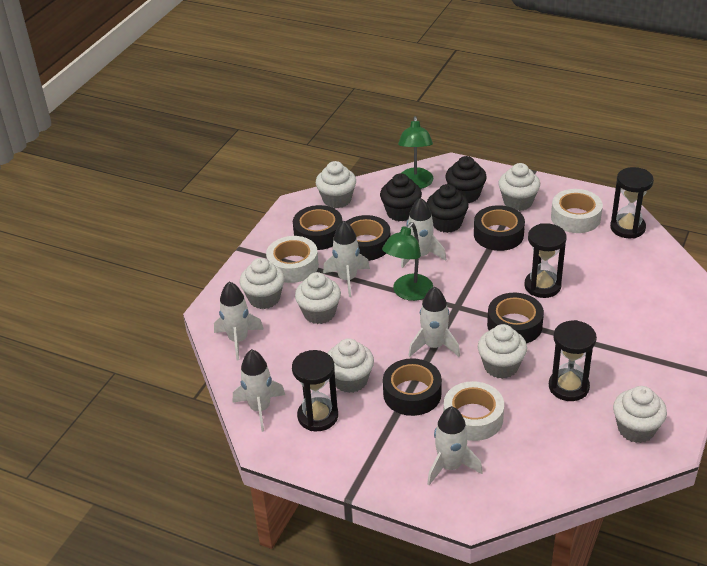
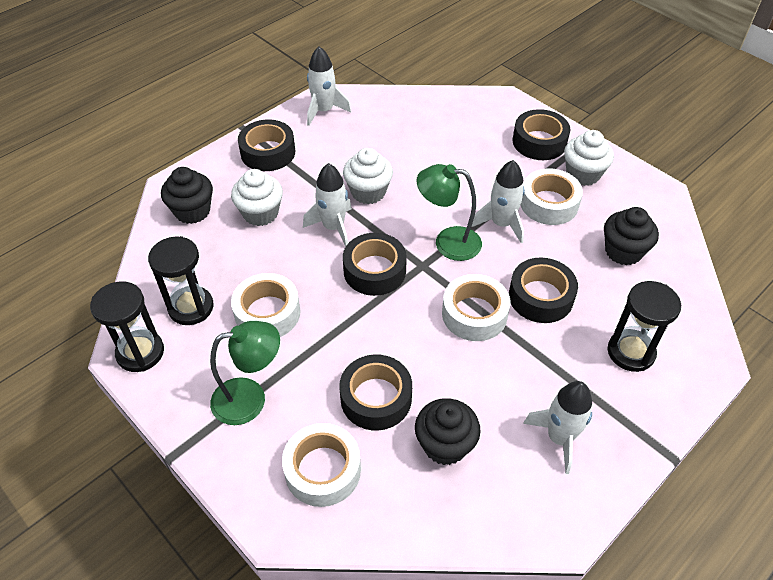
black hourglass: 4 -> 3
white cupcake: 7 -> 3
white rocket: 6 -> 4
white tape: 3 -> 4

